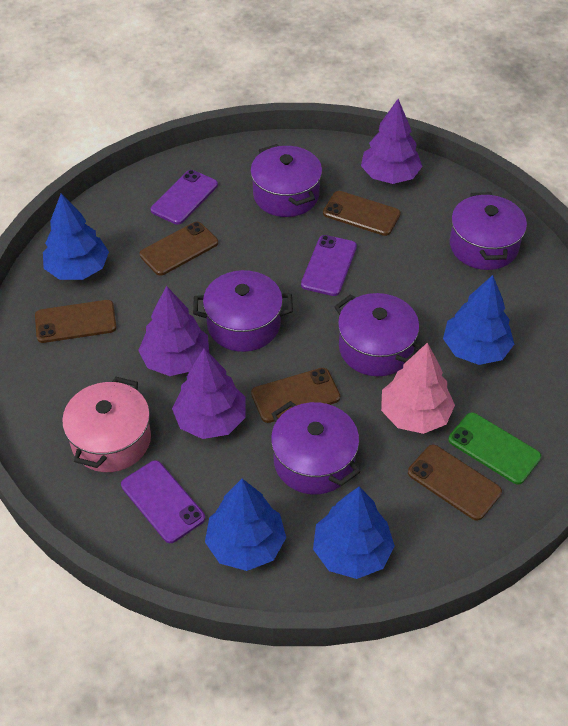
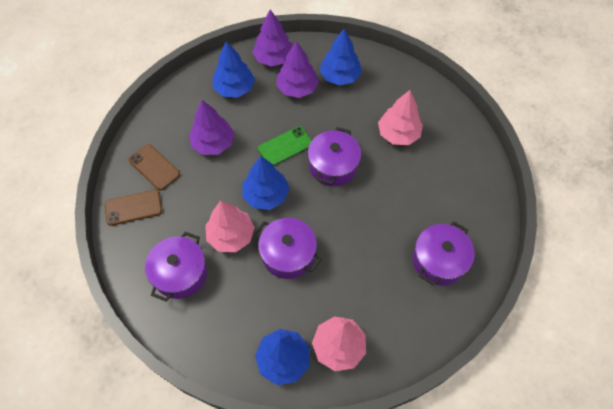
brown phone: 5 -> 2
pink pot: 1 -> 0
pink tree: 1 -> 3
purple phone: 3 -> 0
purple pot: 5 -> 4

